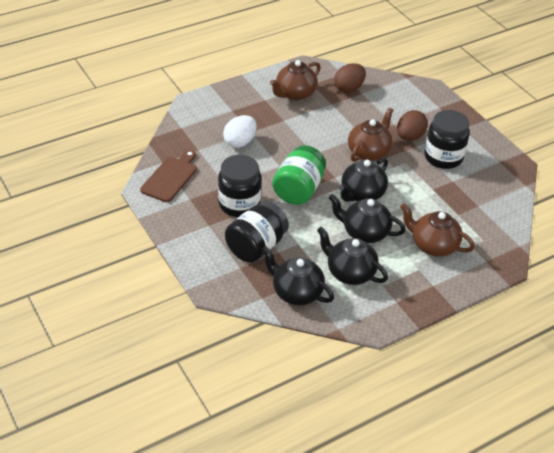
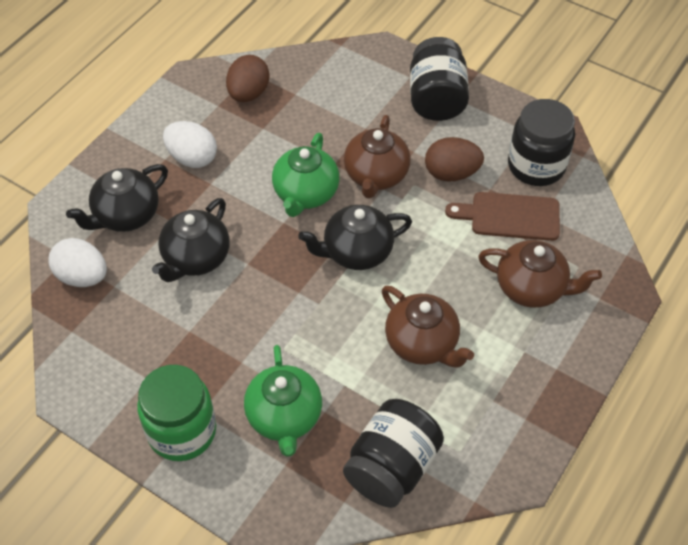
black teapot: 4 -> 3
green teapot: 0 -> 2
white egg: 1 -> 2

